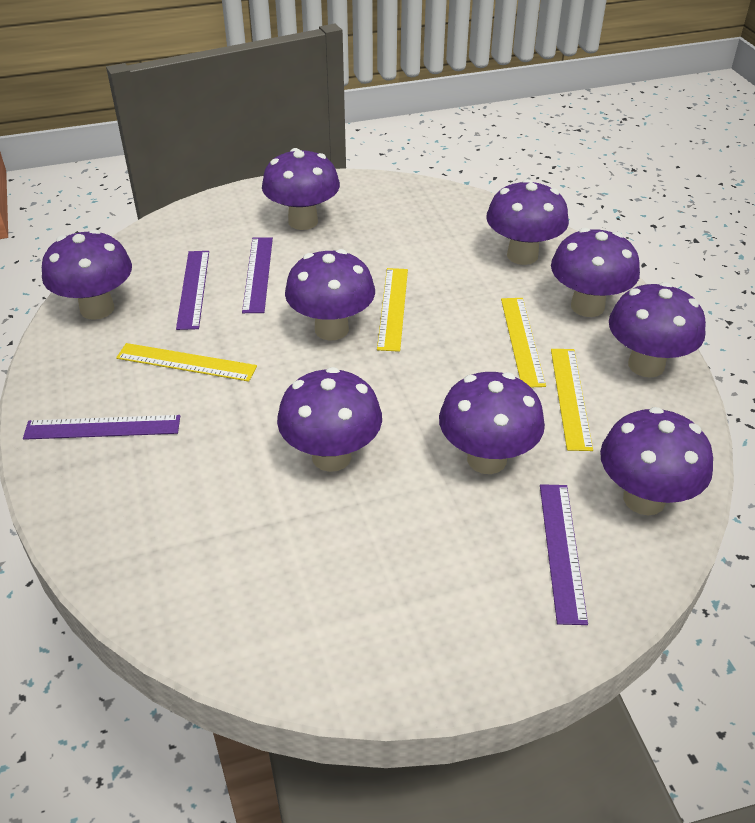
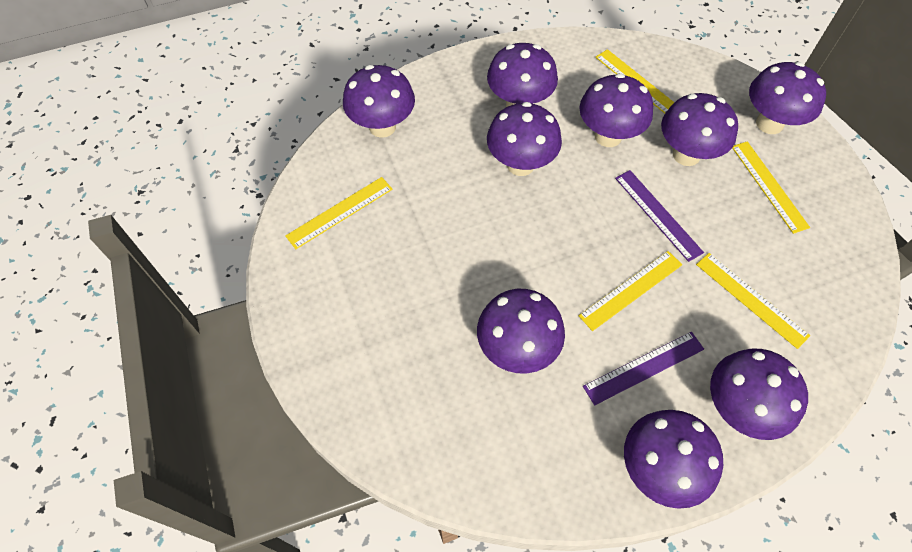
purple ruler: 4 -> 2
yellow ruler: 4 -> 5

